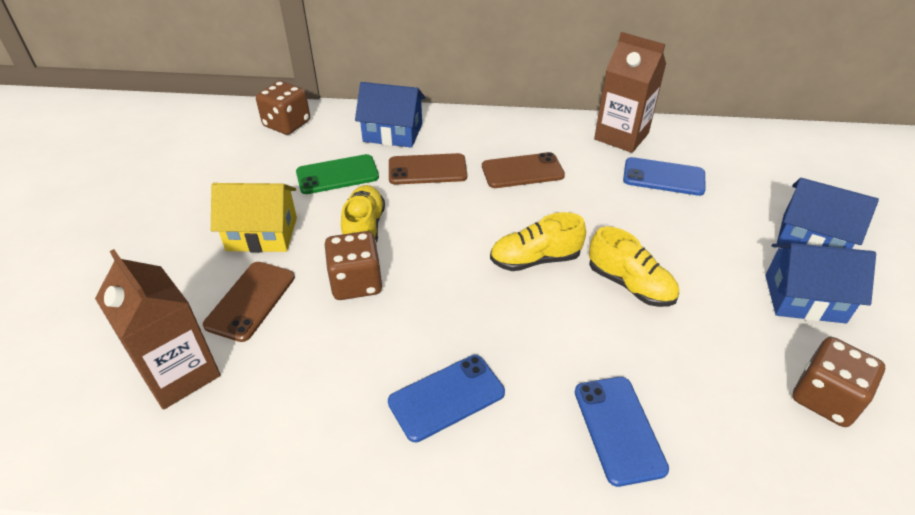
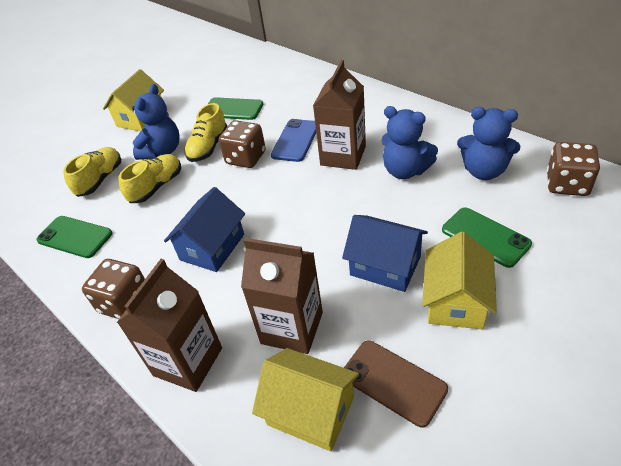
blue house: 3 -> 2
blue phone: 3 -> 1
blue teddy bear: 0 -> 3
brown carton: 2 -> 3
brown phone: 3 -> 1
green phone: 1 -> 3
yellow house: 1 -> 3

